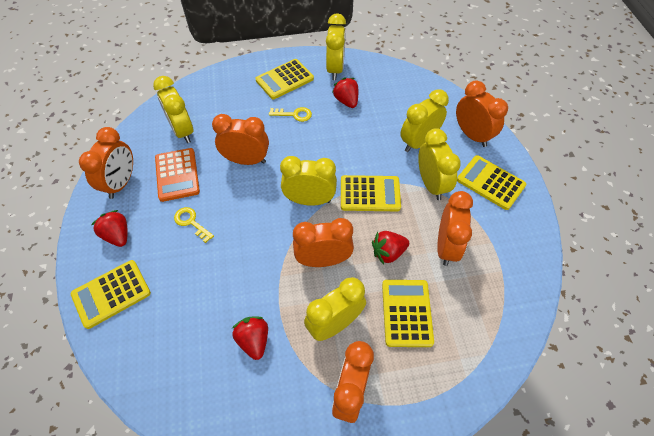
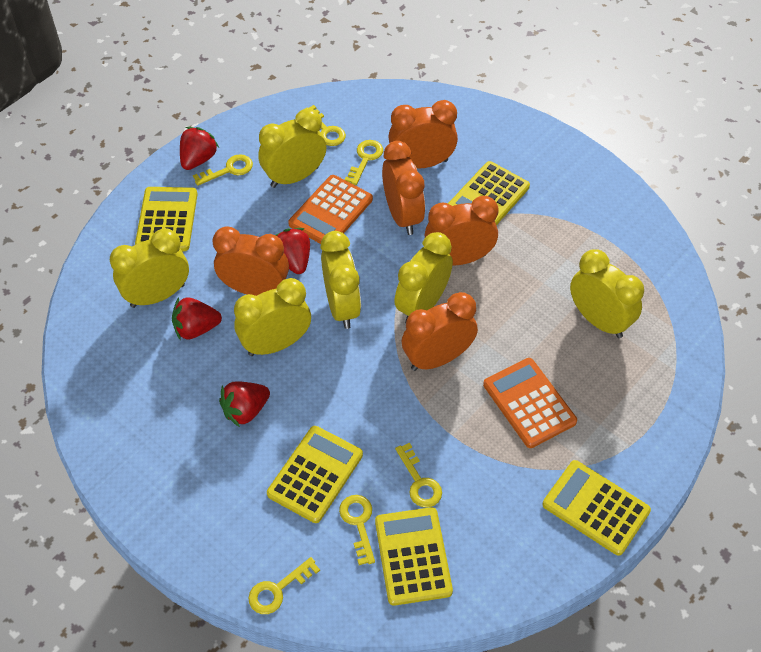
orange calculator: 1 -> 2
orange clock: 6 -> 5
yellow key: 2 -> 6

